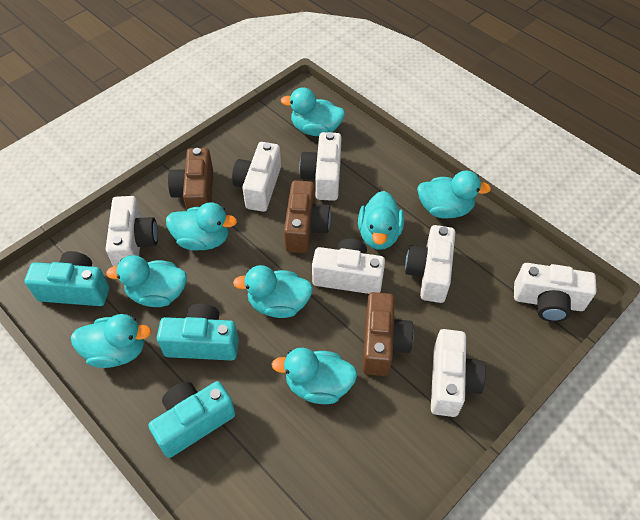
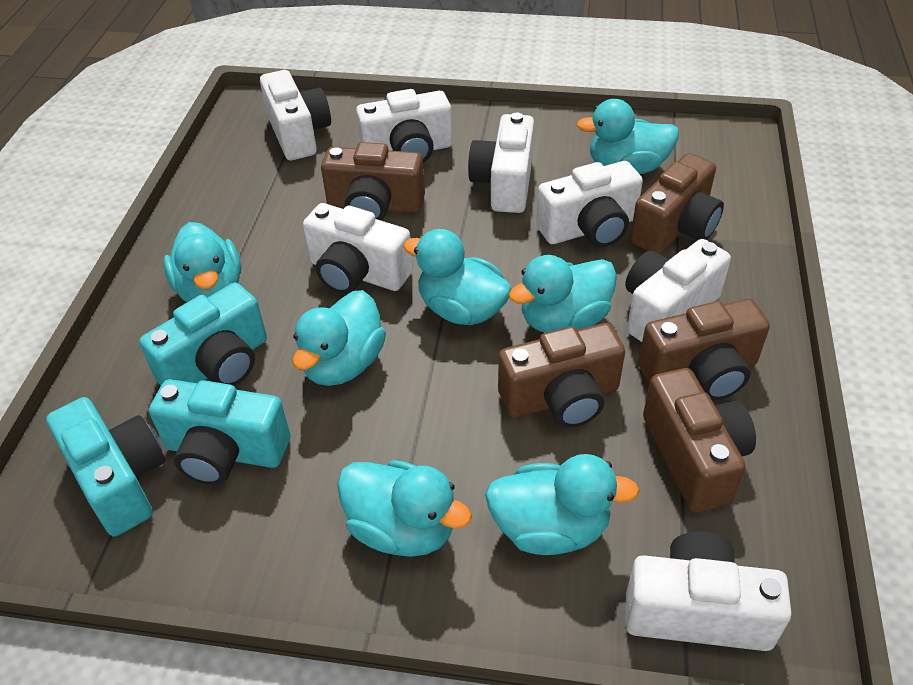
brown camera: 3 -> 5
turquoise duck: 8 -> 7

